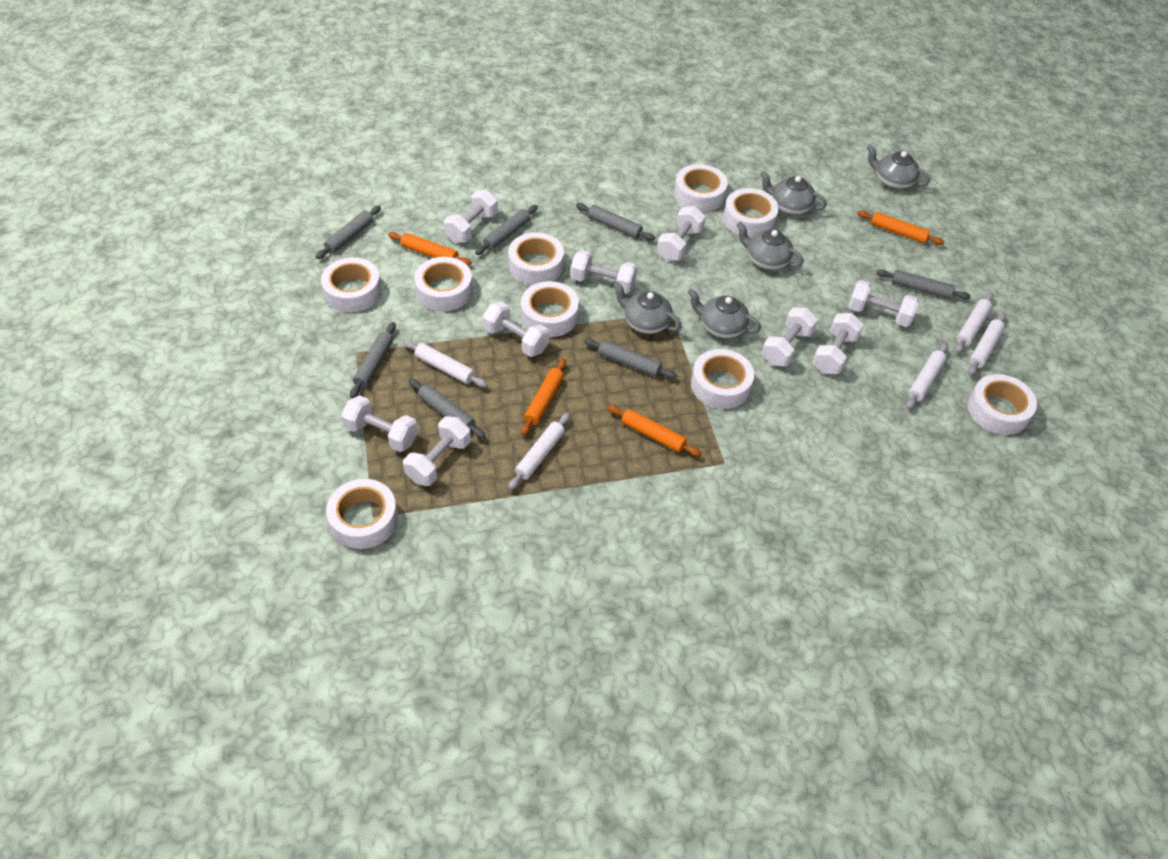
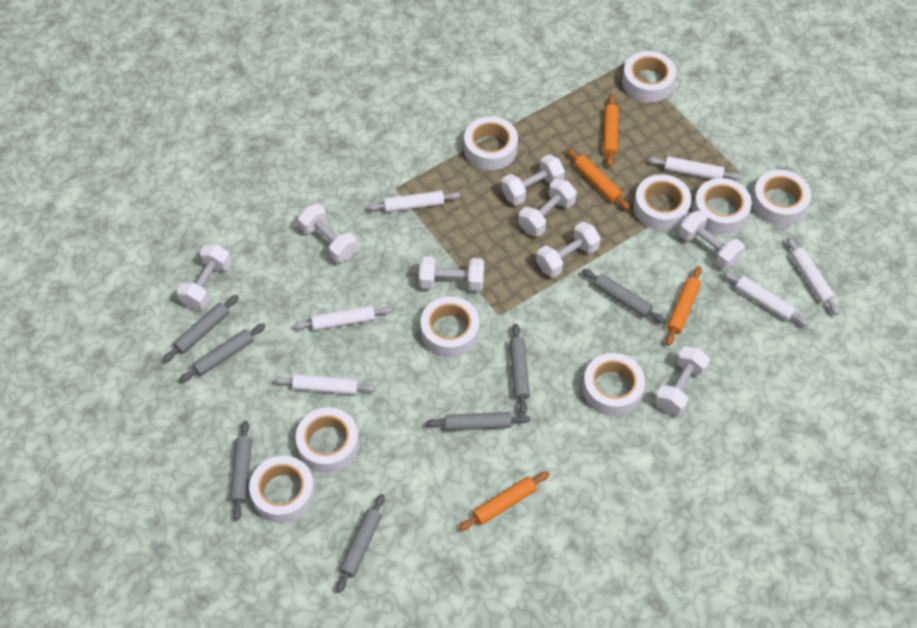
grey teapot: 5 -> 0
white dumbbell: 9 -> 8
white rolling pin: 5 -> 6

